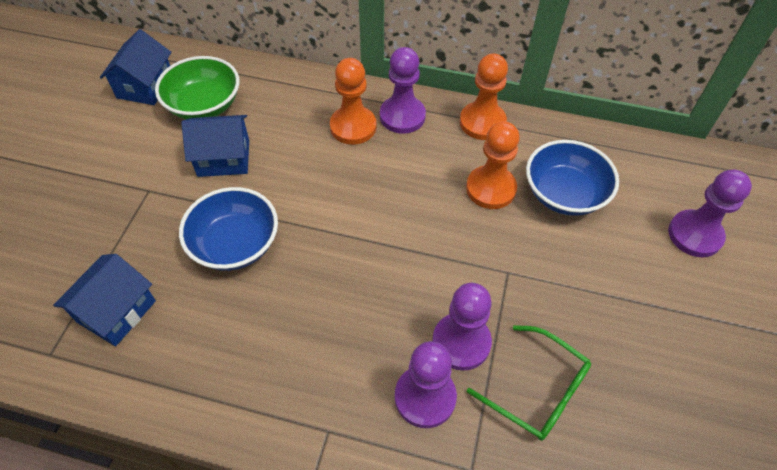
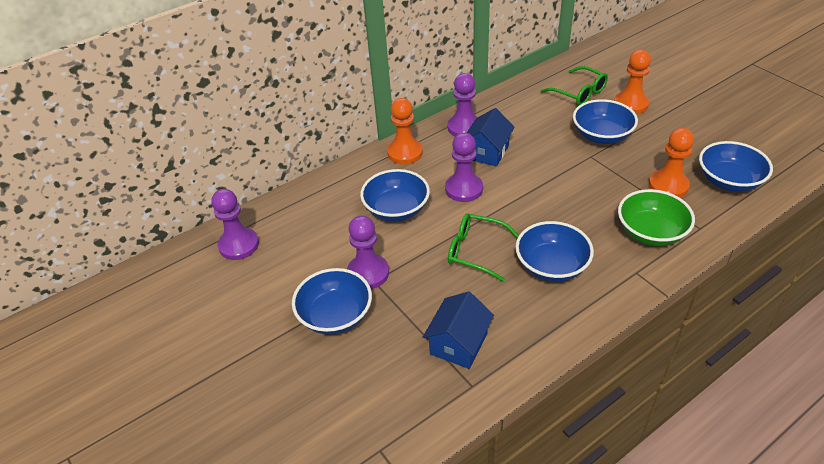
blue bowl: 2 -> 5
blue house: 3 -> 2
green glasses: 1 -> 2

